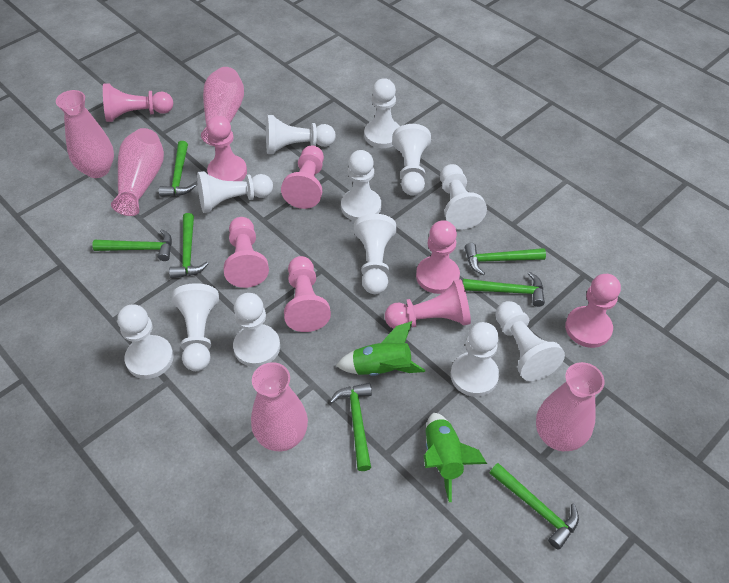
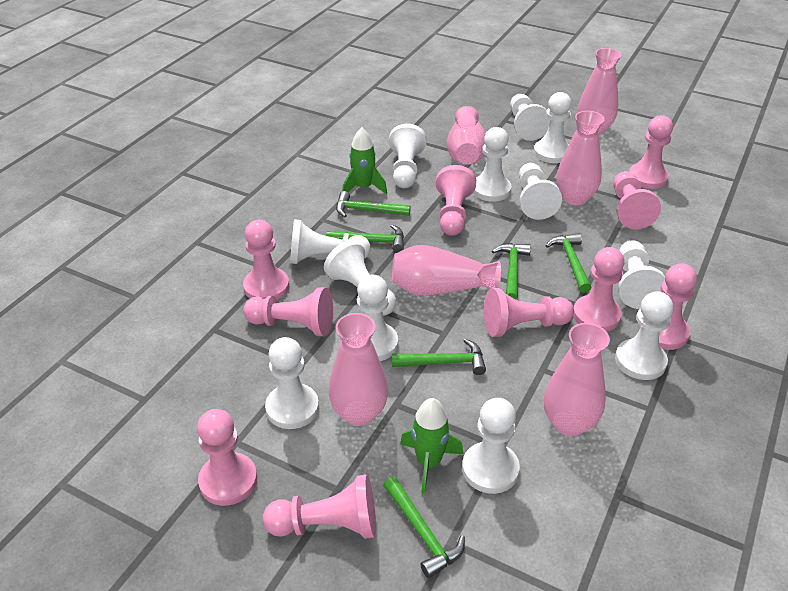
green hammer: 7 -> 6
pink pawn: 8 -> 10
pink vase: 5 -> 6

